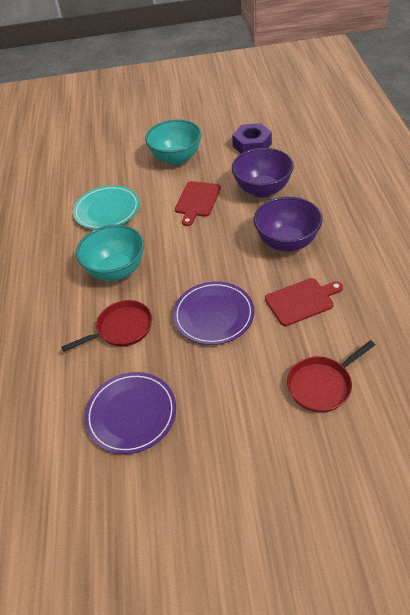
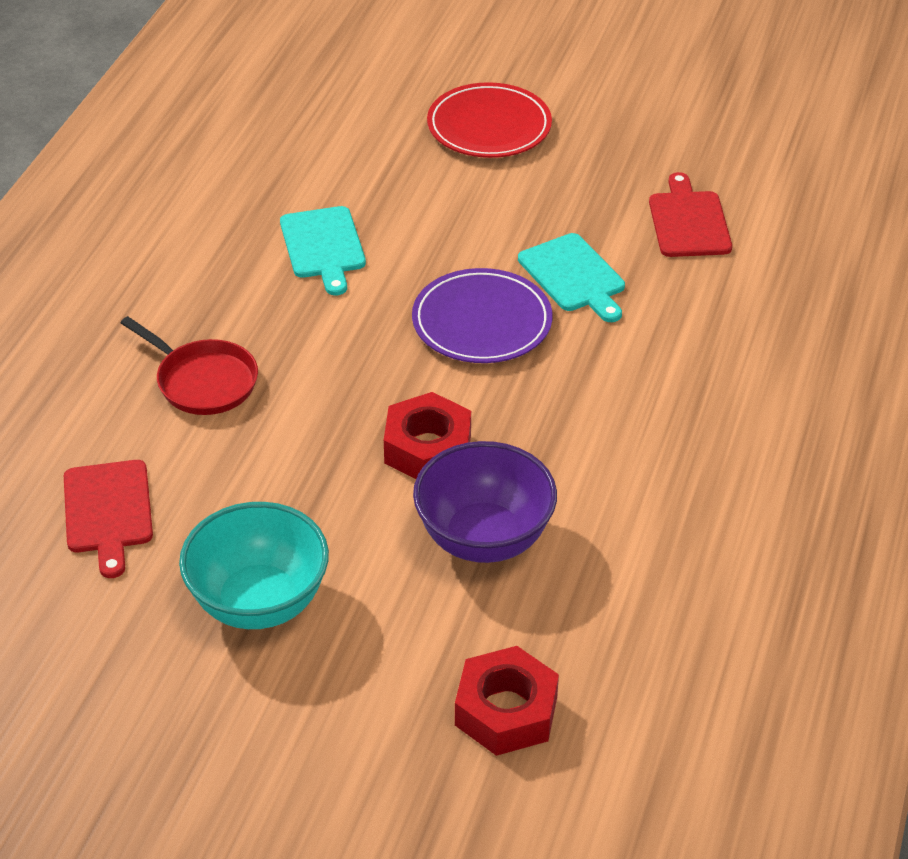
purple bowl: 2 -> 1
purple nut: 1 -> 0
purple plate: 2 -> 1
red nut: 0 -> 2
red pan: 2 -> 1
red plate: 0 -> 1
turquoise bowl: 2 -> 1
turquoise cutting board: 0 -> 2
turquoise plate: 1 -> 0

